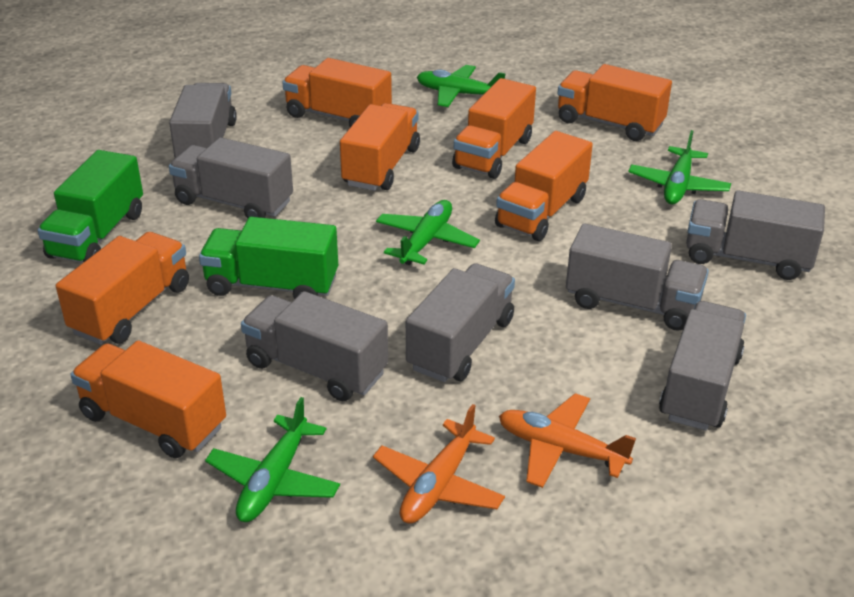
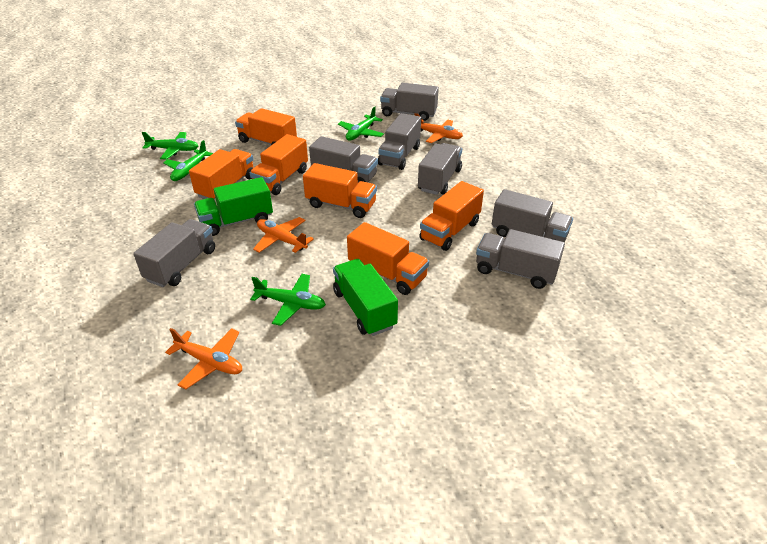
orange plane: 2 -> 3
orange truck: 7 -> 6

